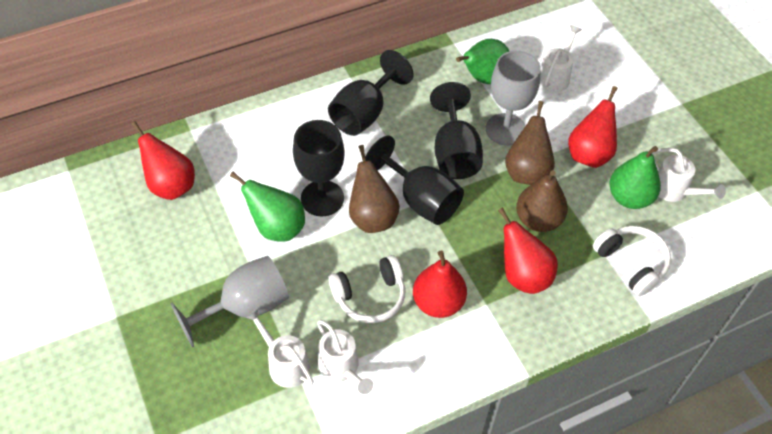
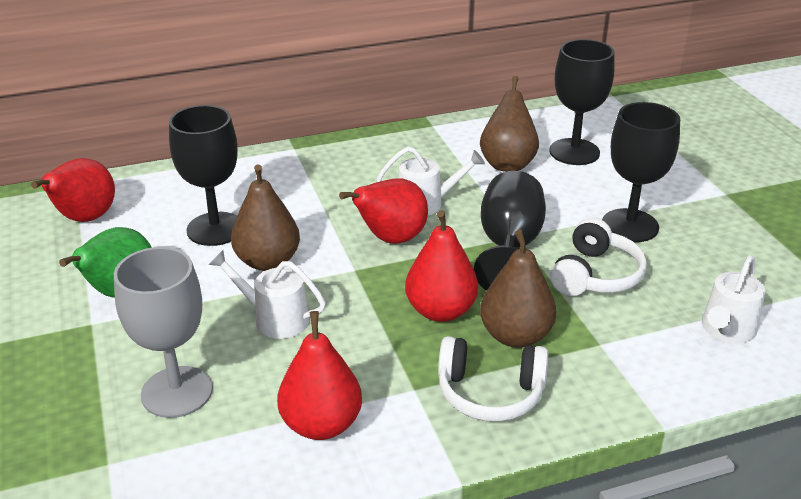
green pear: 3 -> 1
grey goblet: 2 -> 1
white watering can: 4 -> 3

